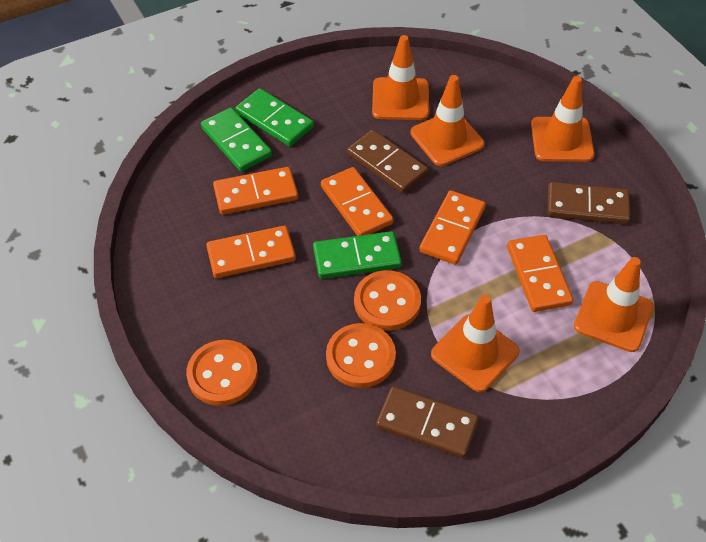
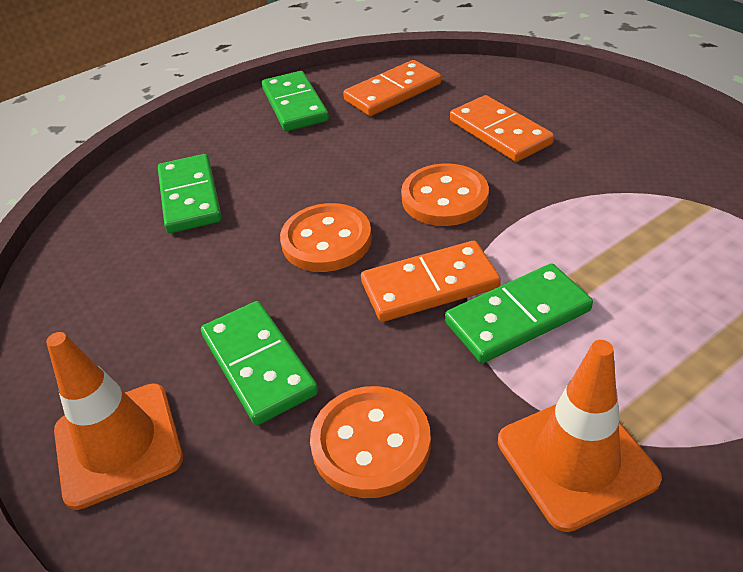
brown domino: 3 -> 0
green domino: 3 -> 4
orange domino: 5 -> 3
orange traffic cone: 5 -> 2

